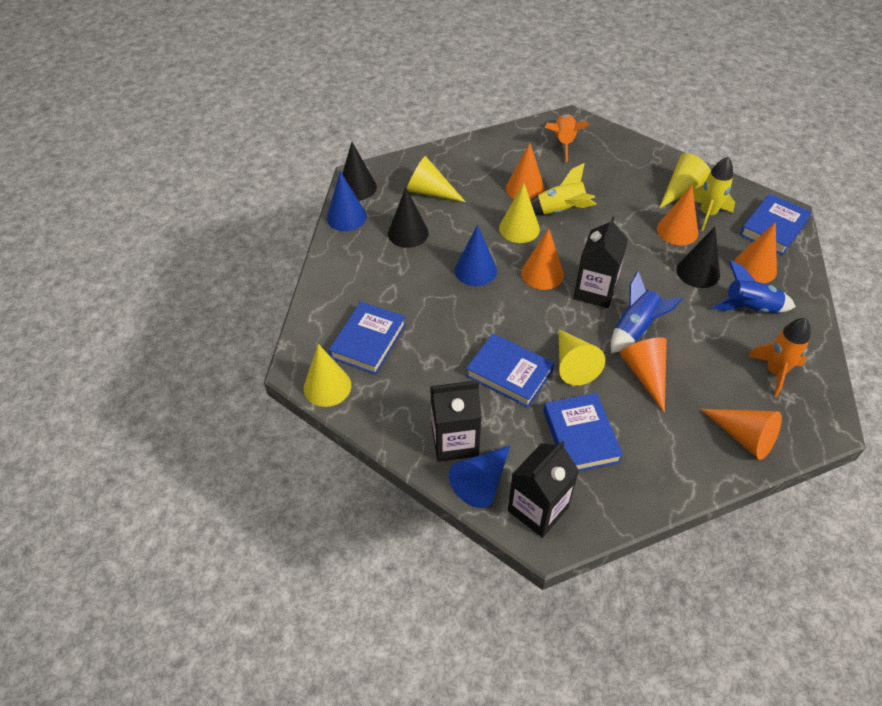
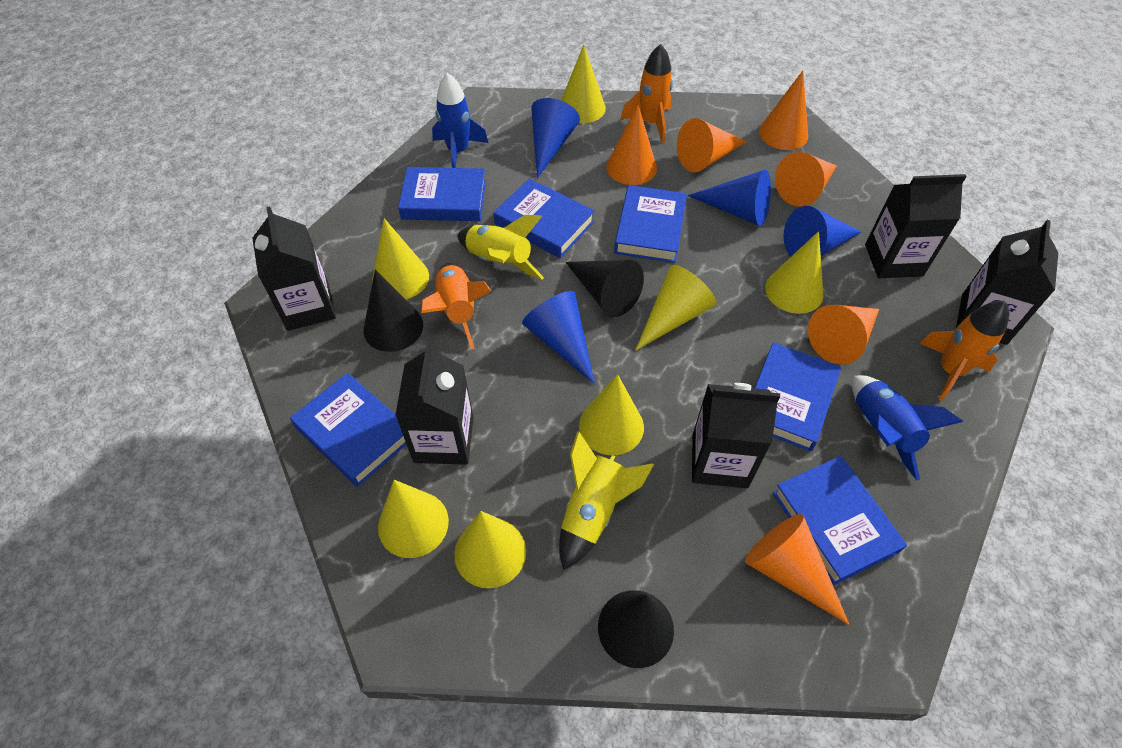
black carton: 3 -> 5
blue book: 4 -> 6
blue cone: 3 -> 4
orange rocket: 2 -> 3
yellow cone: 5 -> 7

